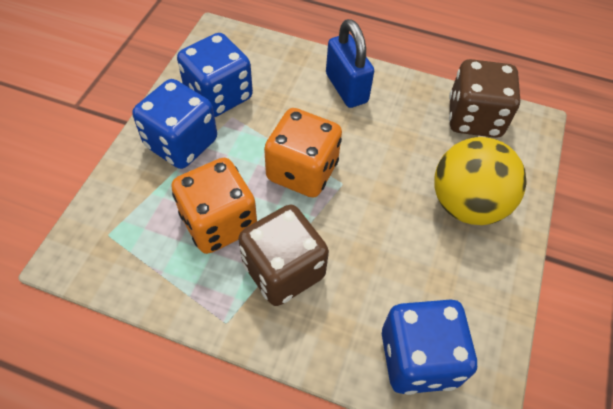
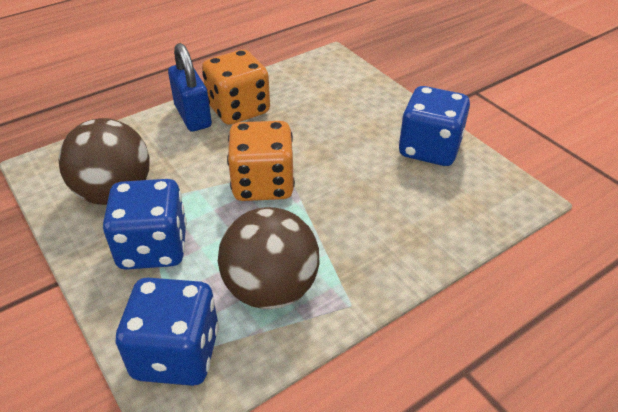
brown ball: 0 -> 2
brown dice: 2 -> 0
yellow ball: 1 -> 0

